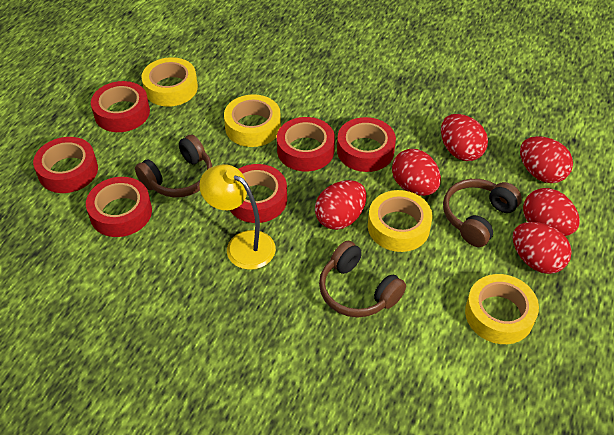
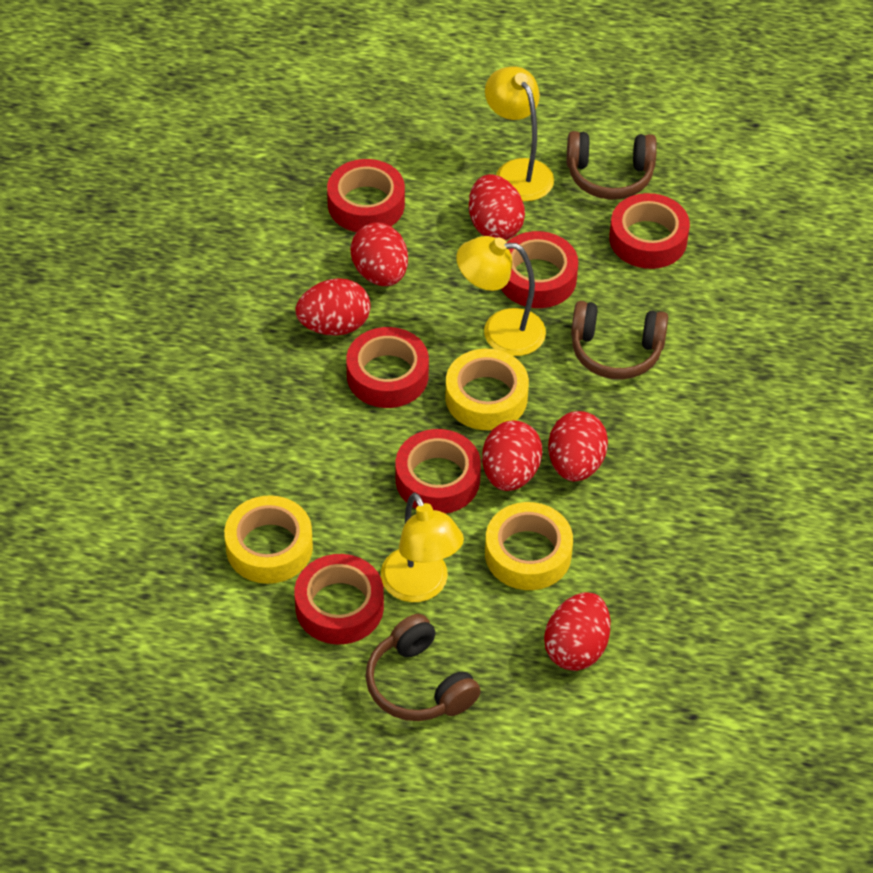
yellow lamp: 1 -> 3
yellow tape: 4 -> 3

